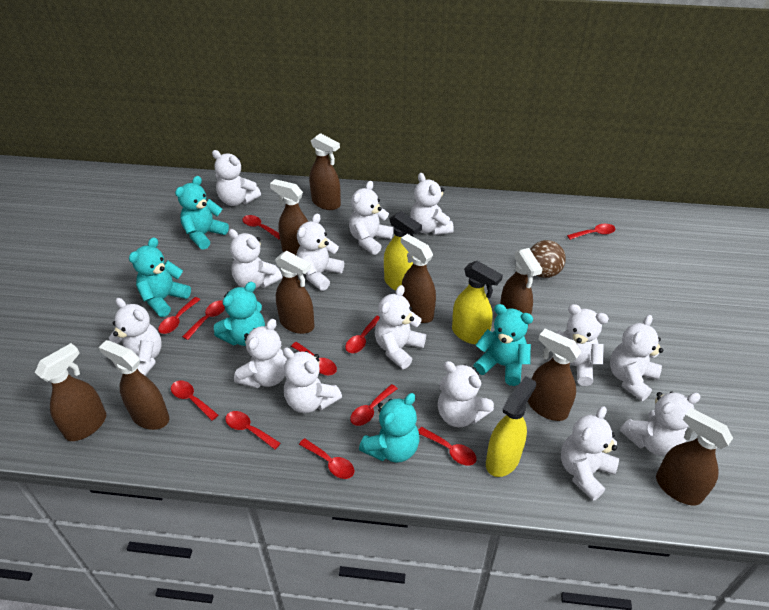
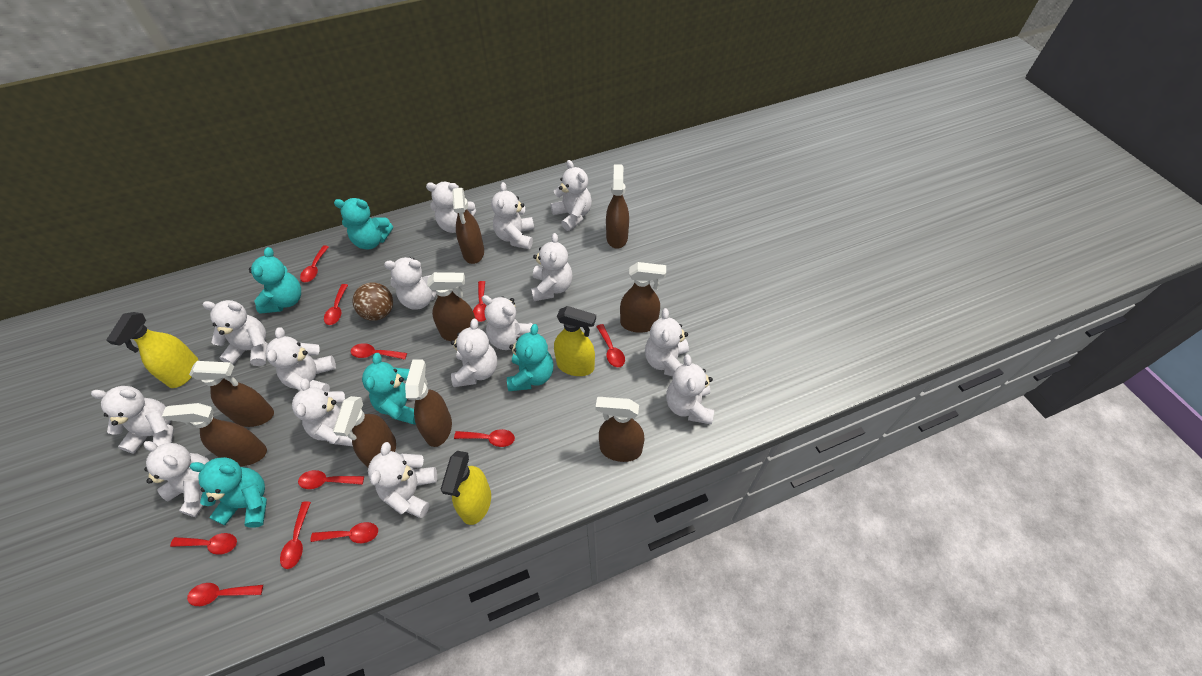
white teddy bear: 14 -> 15

